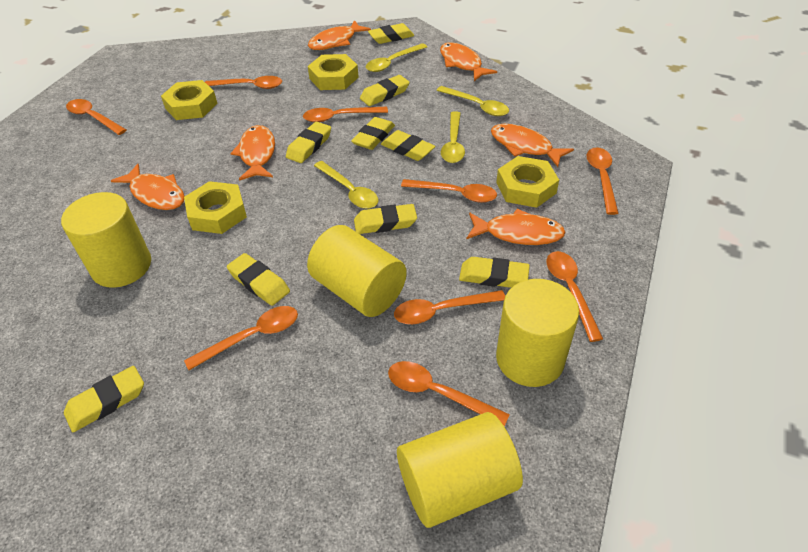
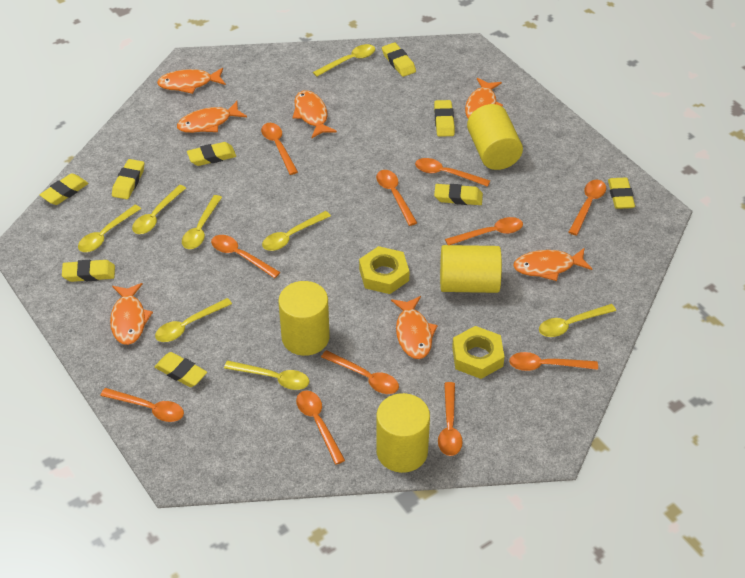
orange fish: 6 -> 7
orange spoon: 9 -> 11
yellow nut: 4 -> 2
yellow spoon: 4 -> 8

